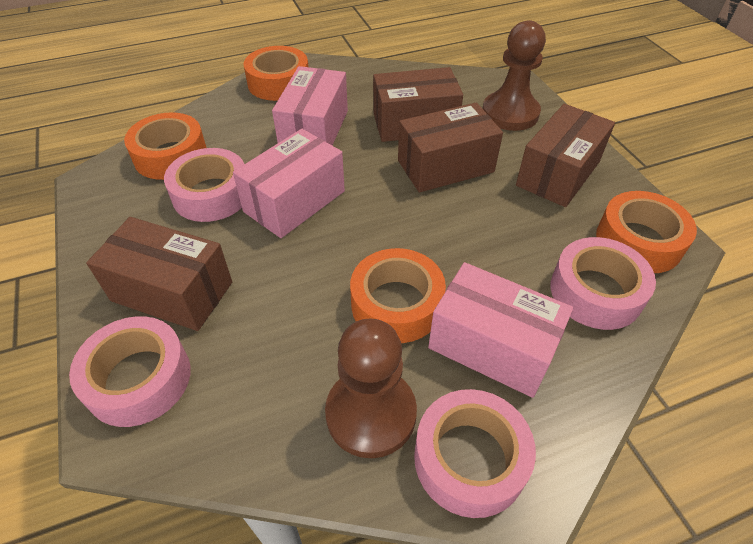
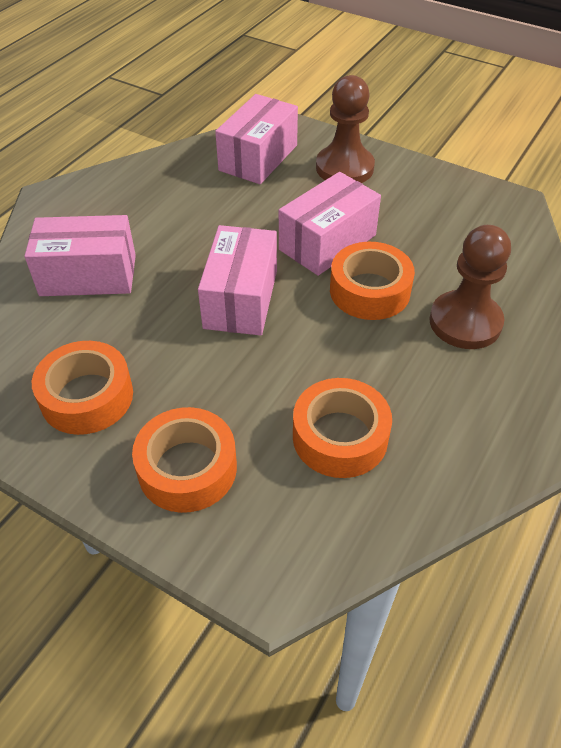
brown box: 4 -> 0
pink box: 3 -> 4
pink tape: 4 -> 0

